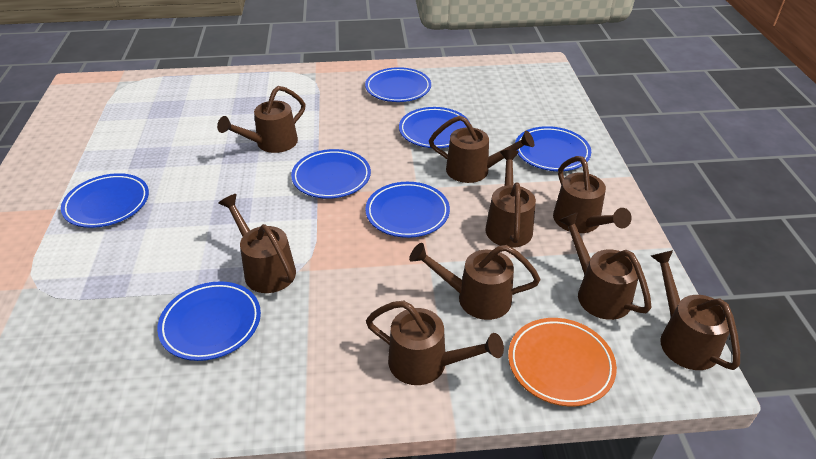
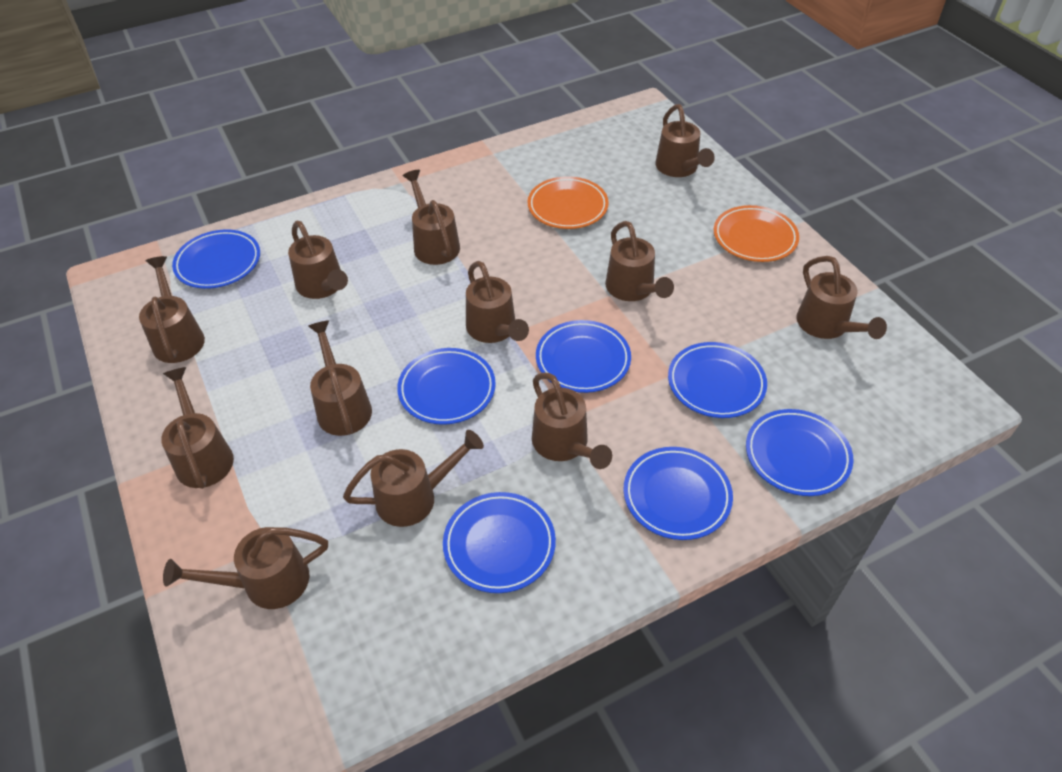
brown watering can: 9 -> 12
orange plate: 1 -> 2

